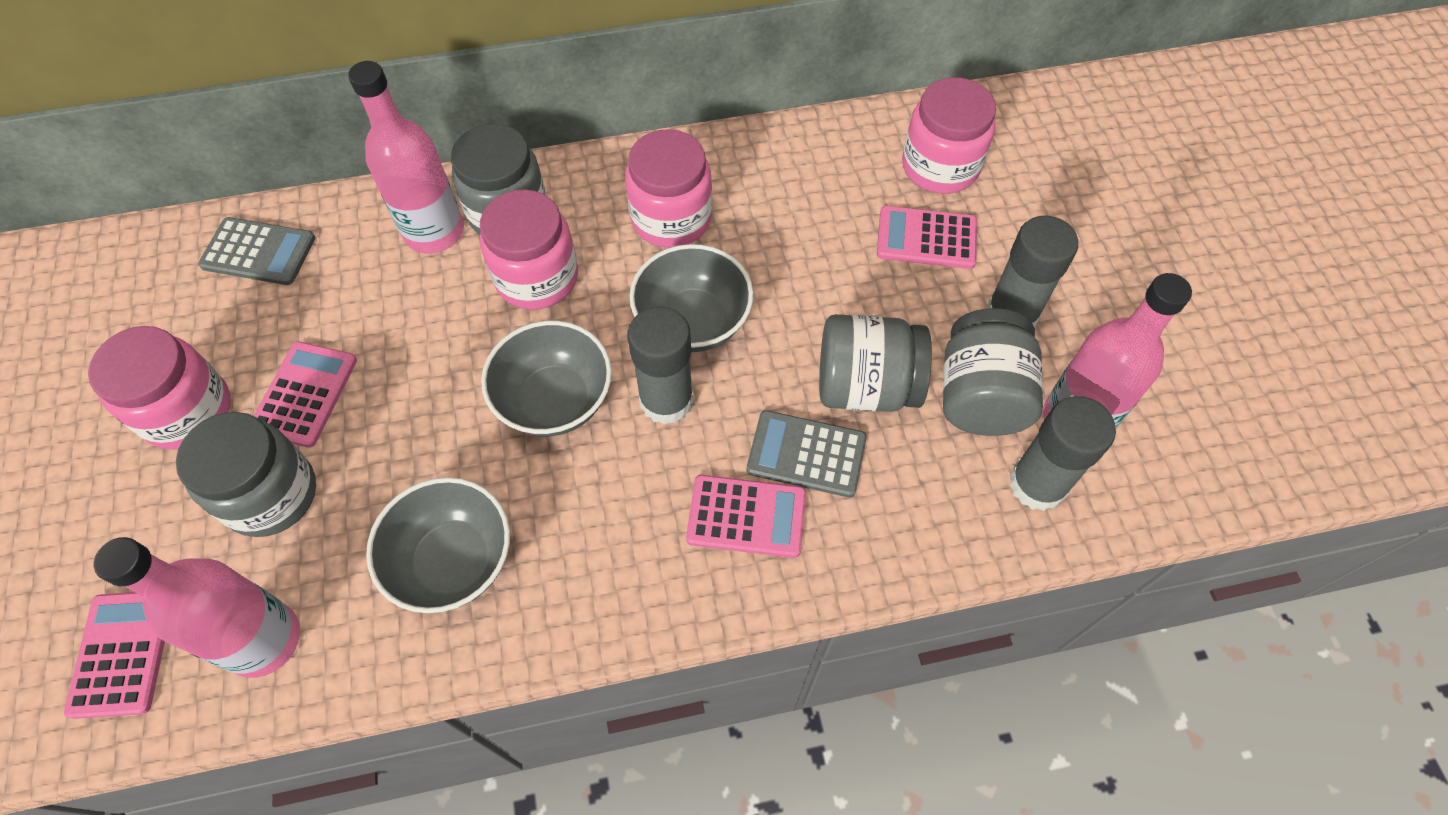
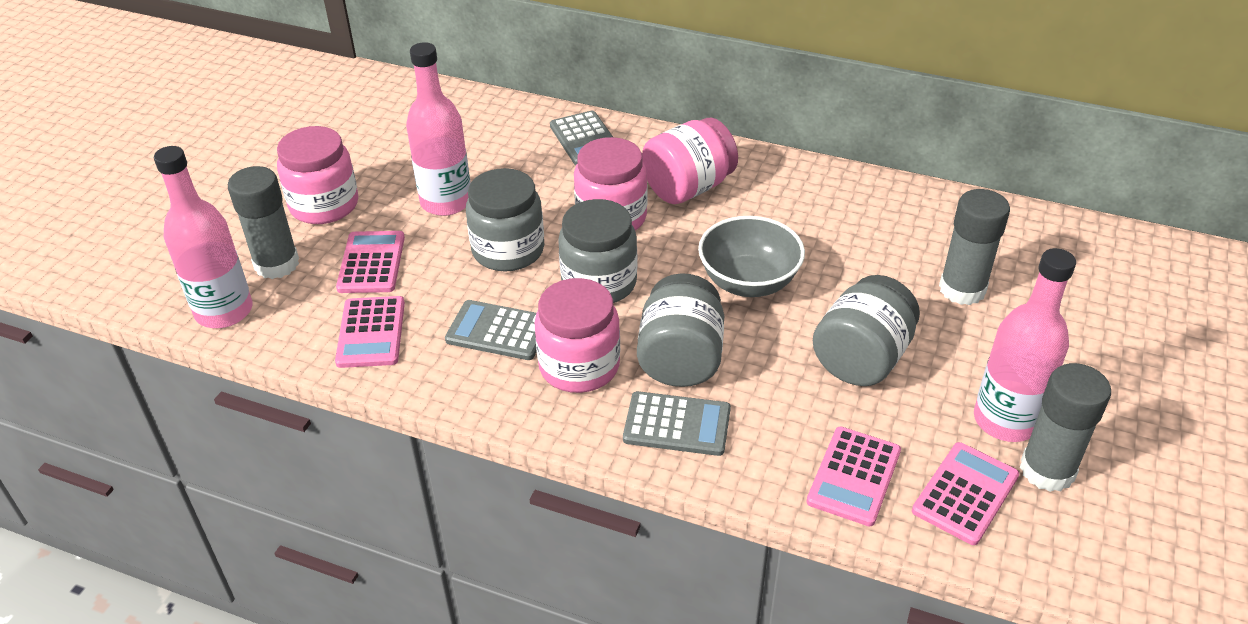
grey bowl: 3 -> 1
grey calculator: 2 -> 3

